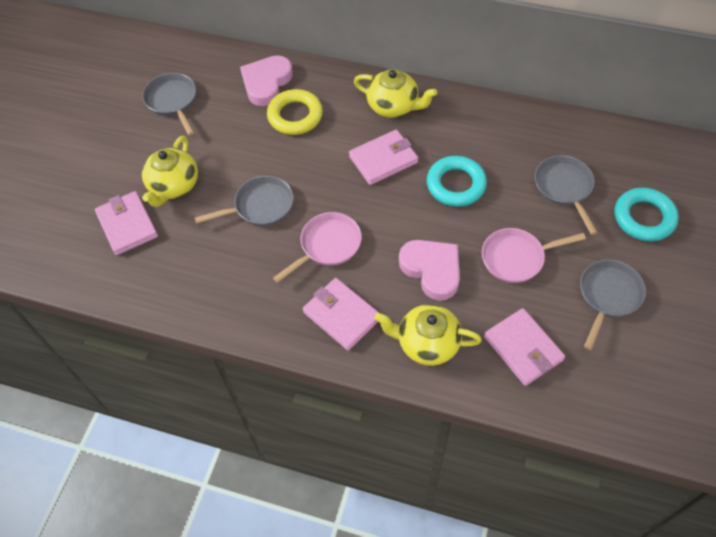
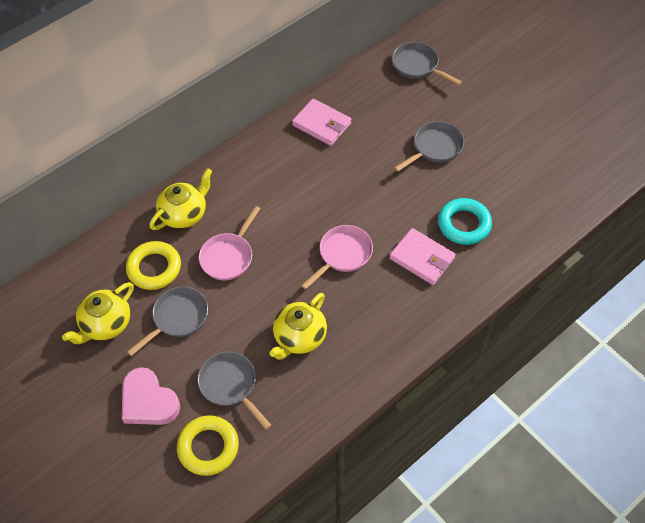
pink heart: 2 -> 1
pink wallet: 4 -> 2
turquoise ring: 2 -> 1
yellow ring: 1 -> 2

